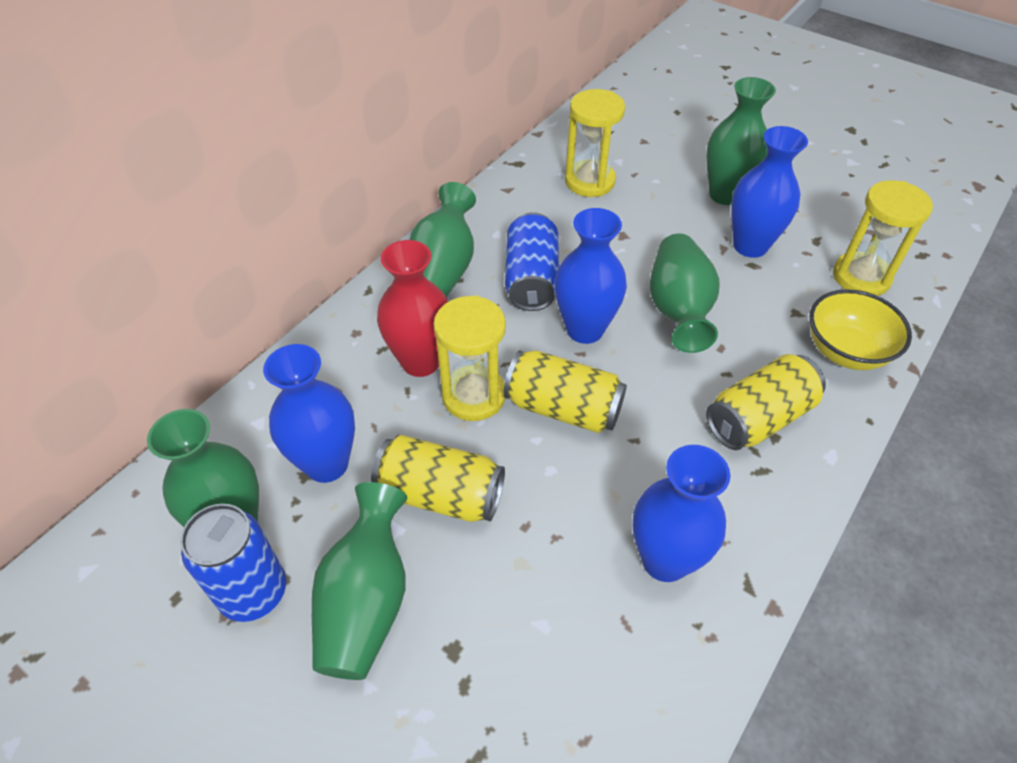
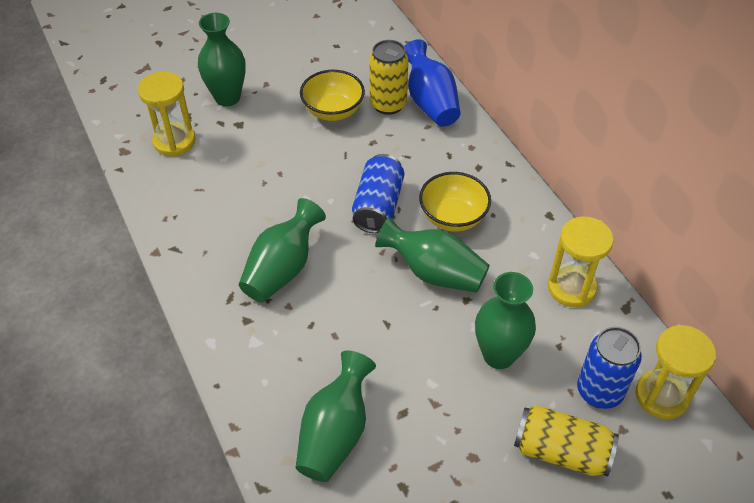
blue vase: 4 -> 1
red vase: 1 -> 0
yellow bowl: 1 -> 2
yellow can: 3 -> 2

